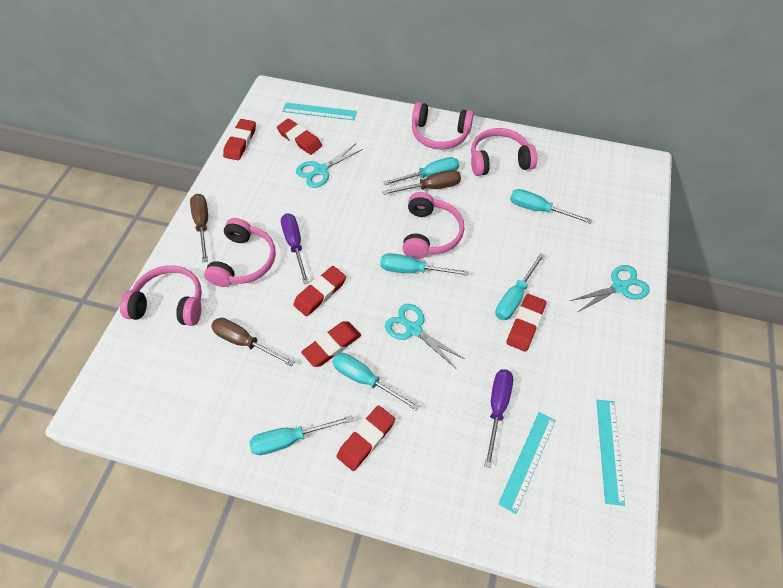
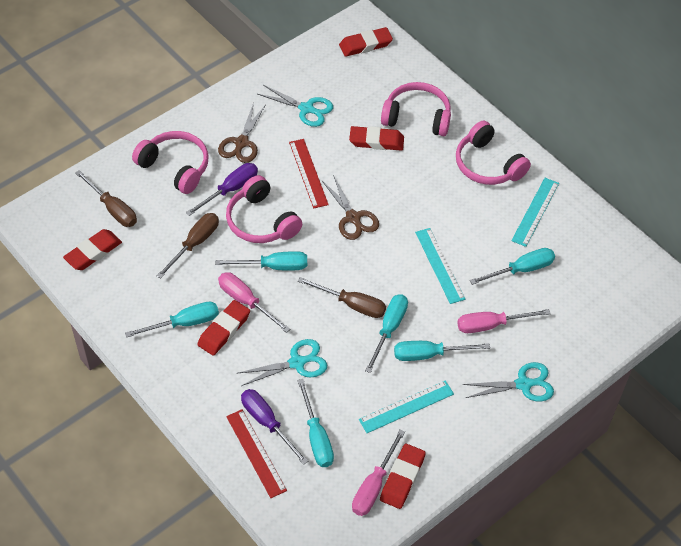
brown scissors: 0 -> 2
pink headphones: 5 -> 4
pink screwdriver: 0 -> 3
red eraser: 6 -> 5
red ruler: 0 -> 2

